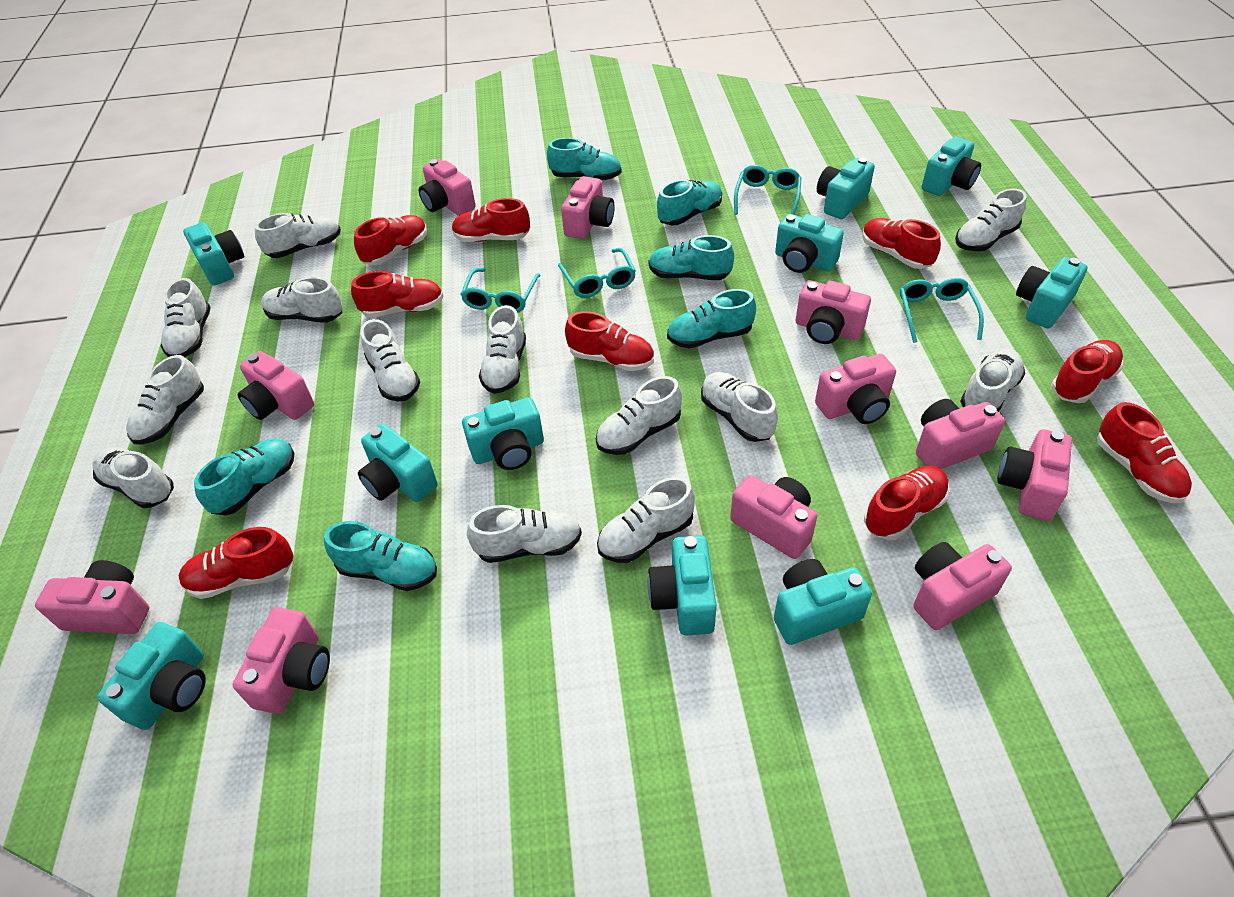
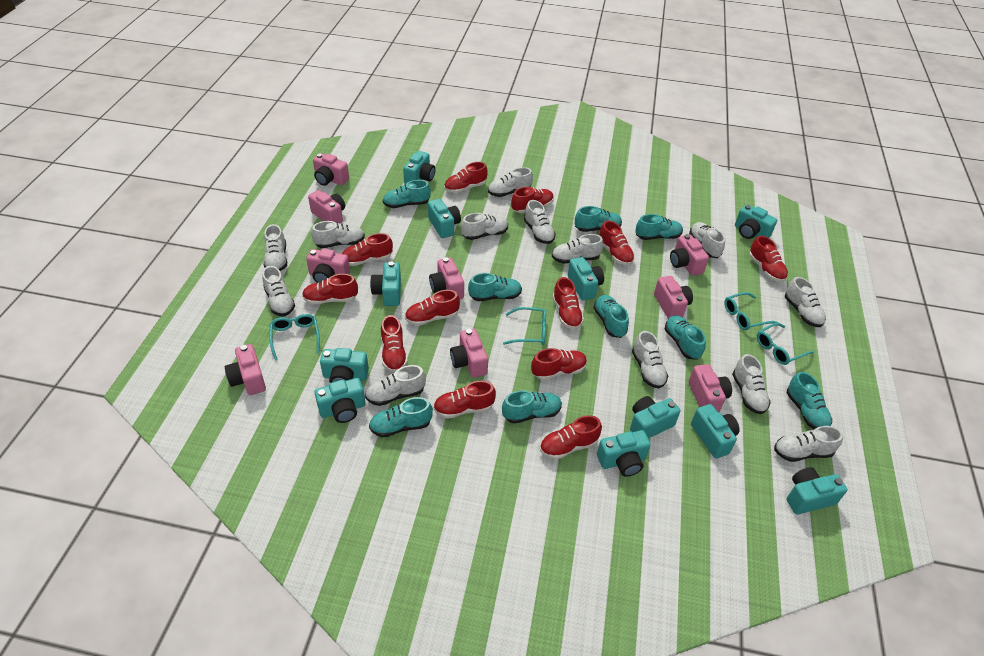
pink camera: 11 -> 9
red shoe: 9 -> 12
turquoise camera: 10 -> 11
turquoise shoe: 6 -> 9

